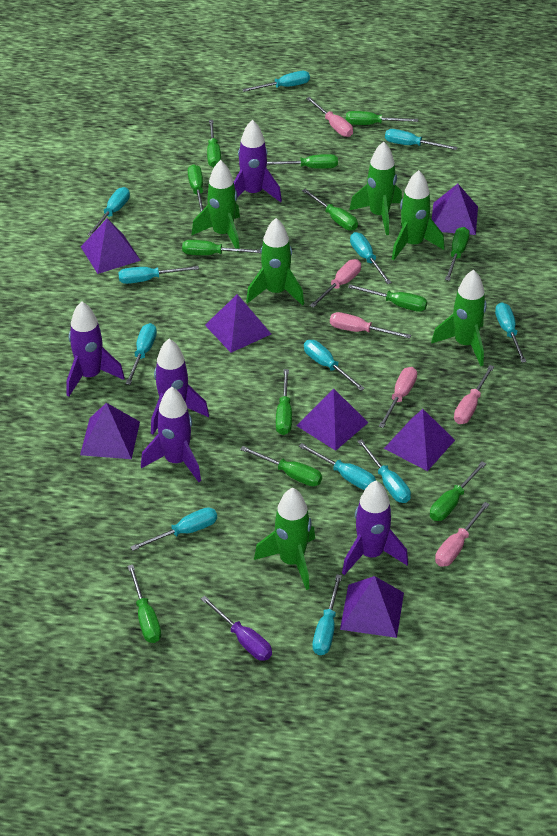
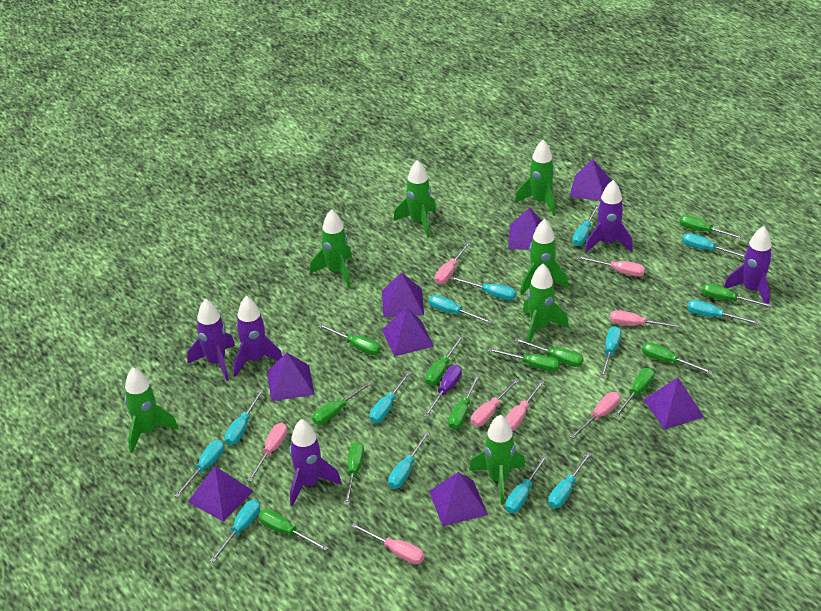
green rocket: 6 -> 7
pink screwdriver: 6 -> 8
purple pyramid: 7 -> 8
turquoise screwdriver: 12 -> 13

